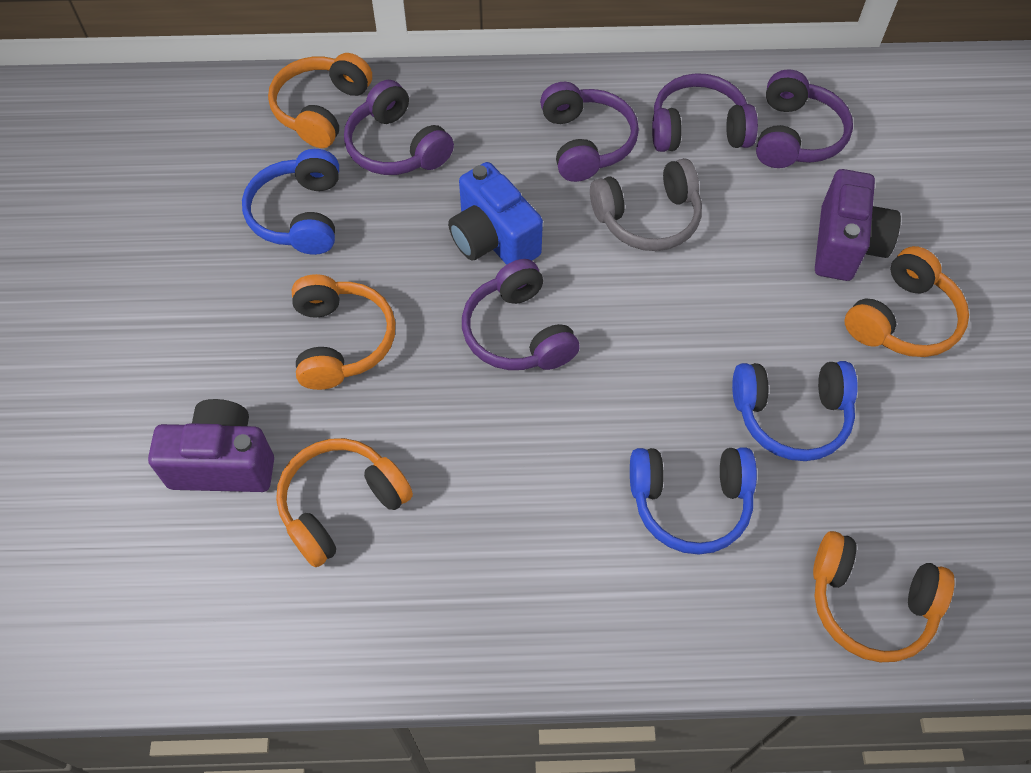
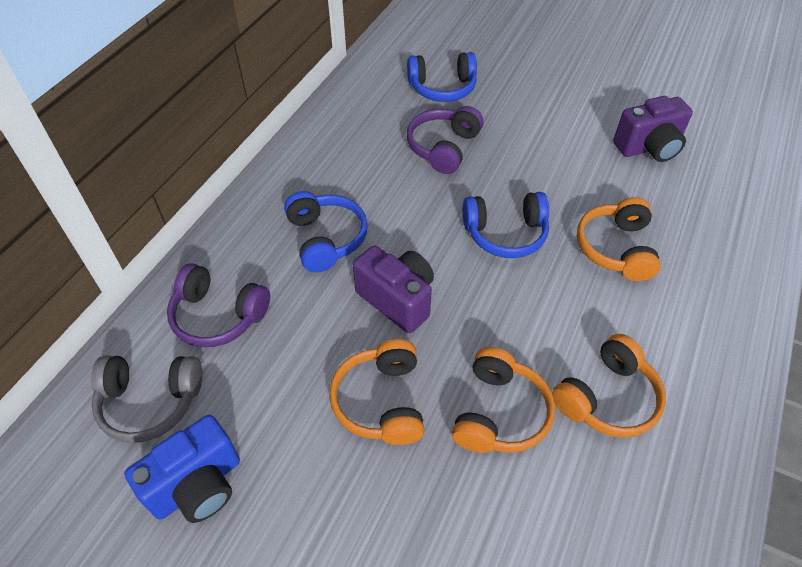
orange headphones: 5 -> 4
purple headphones: 5 -> 2

